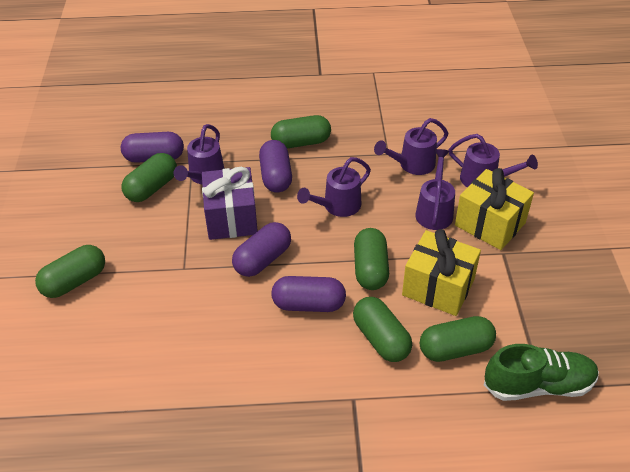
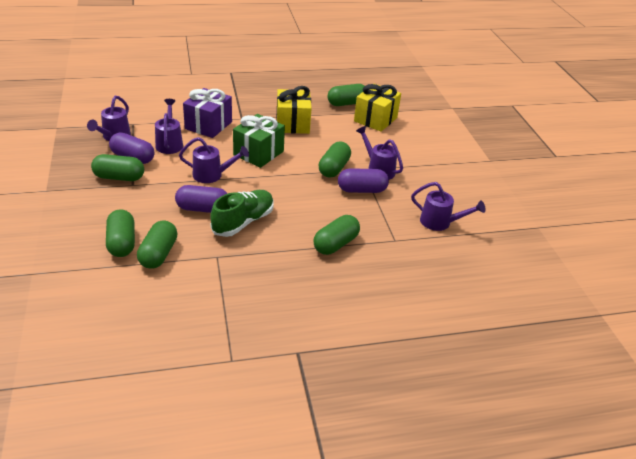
green gift: 0 -> 1
purple capsule: 4 -> 3

